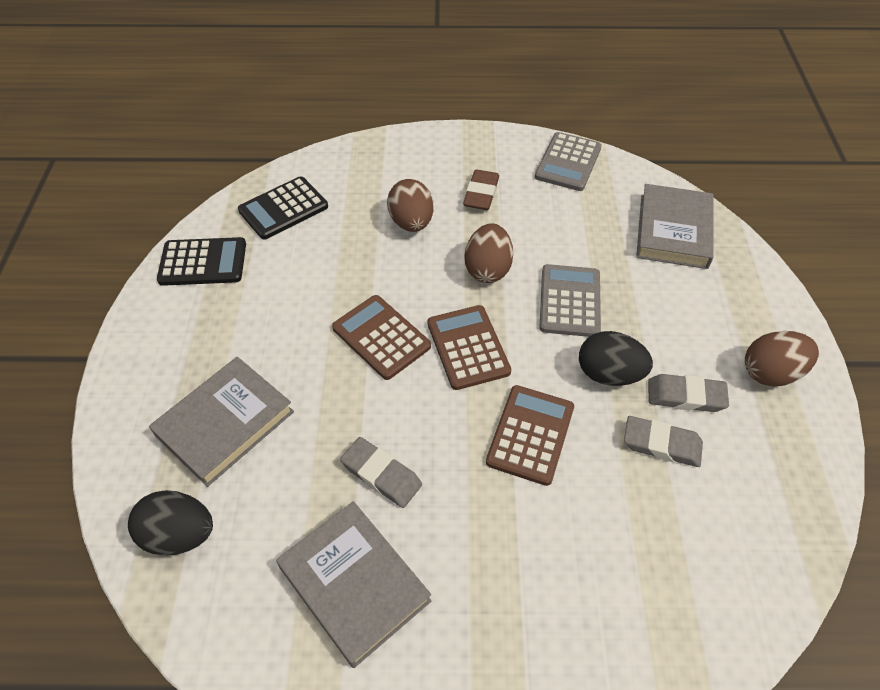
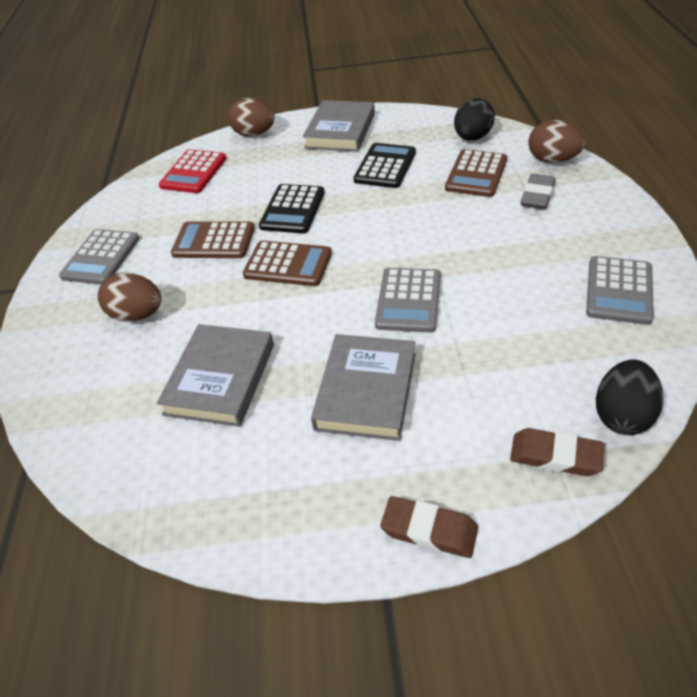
brown eraser: 1 -> 2
grey calculator: 2 -> 3
grey eraser: 3 -> 1
red calculator: 0 -> 1

